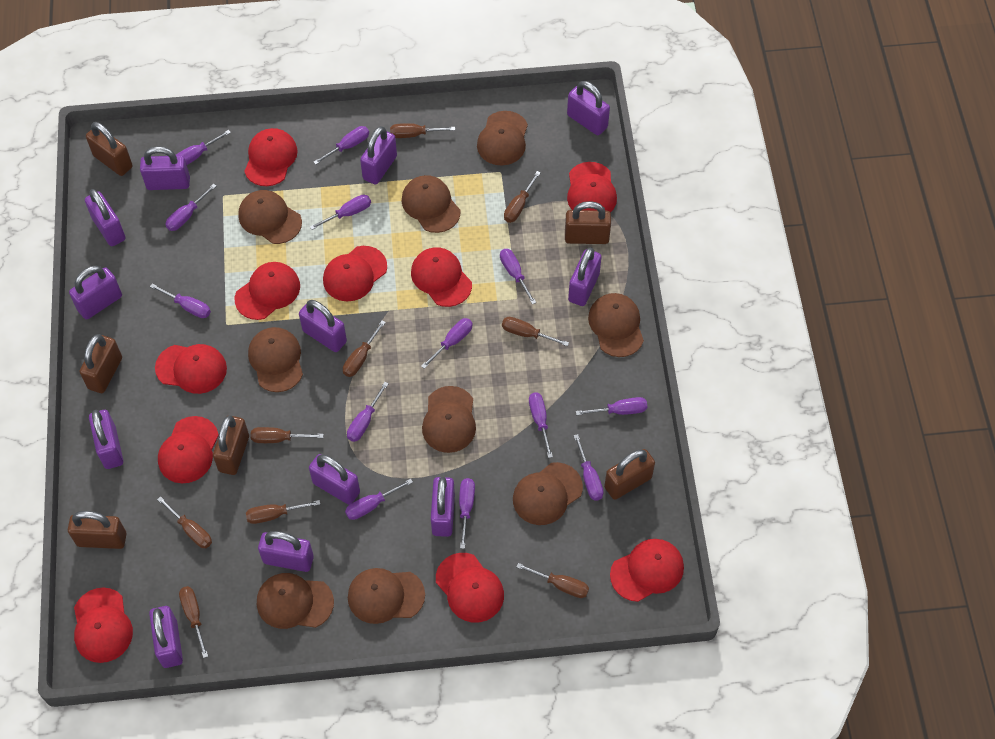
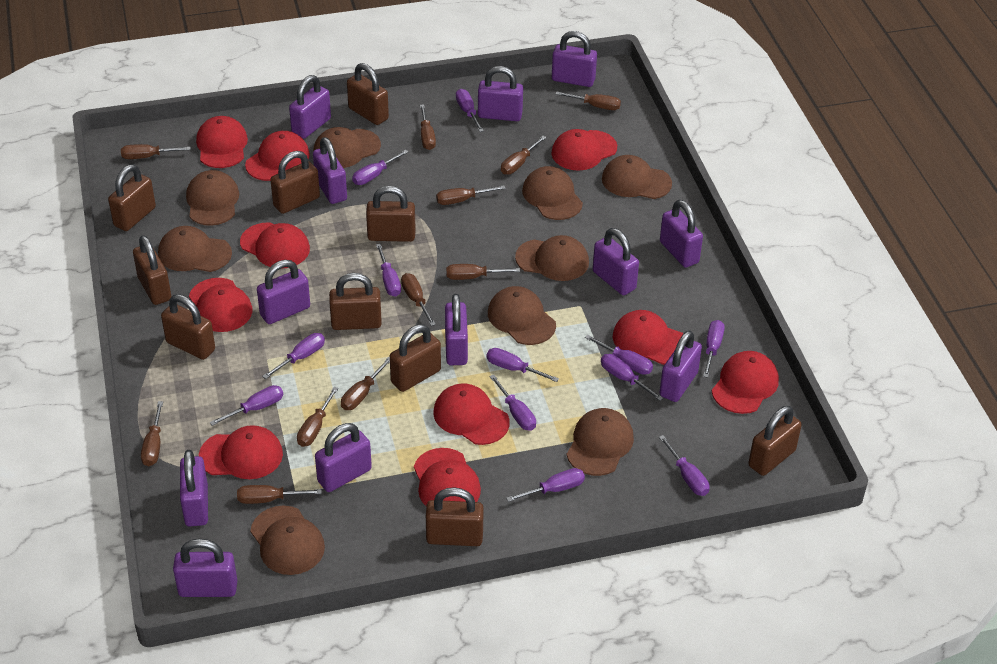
brown padlock: 6 -> 10
brown screwdriver: 9 -> 11
purple screwdriver: 13 -> 12

